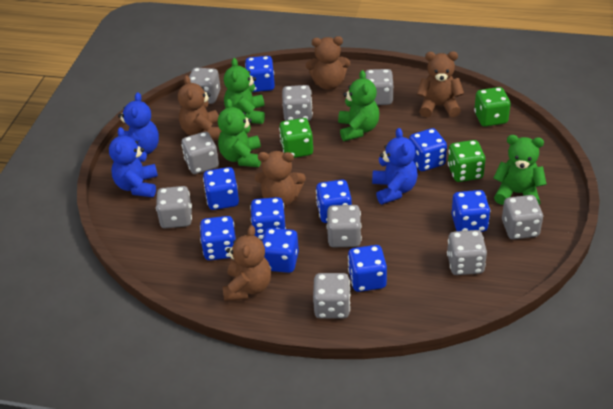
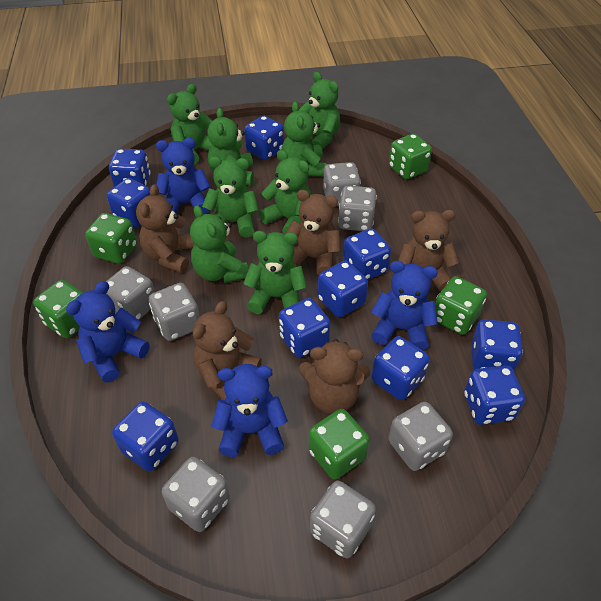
blue dice: 9 -> 10
blue teddy bear: 3 -> 4
green dice: 3 -> 5
green teddy bear: 4 -> 8
grey dice: 9 -> 7

